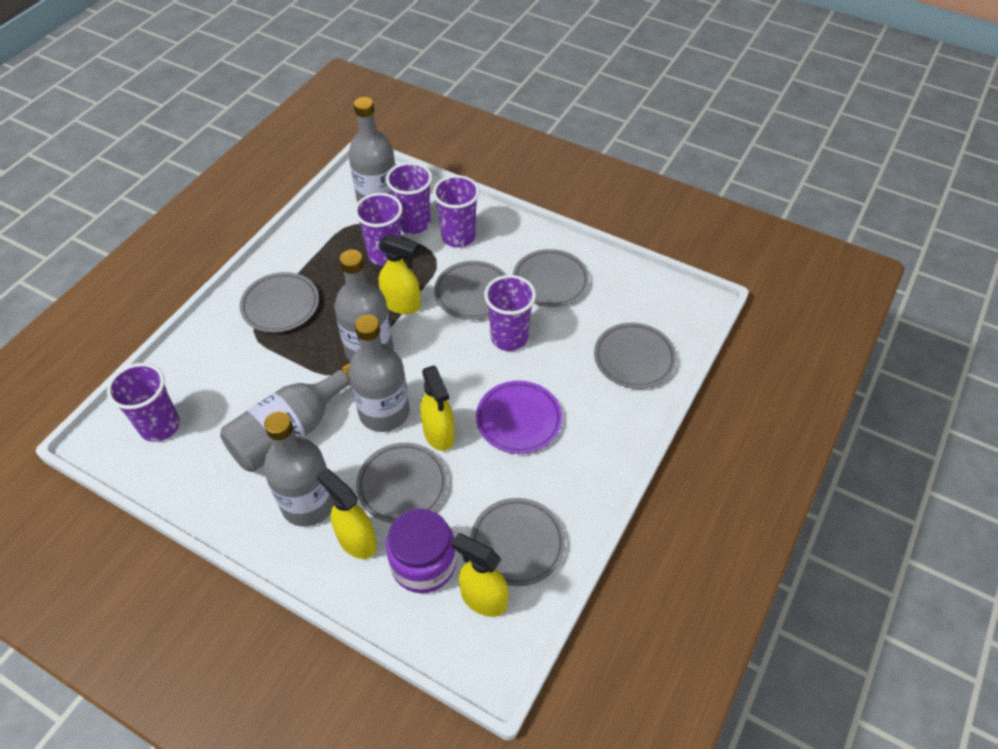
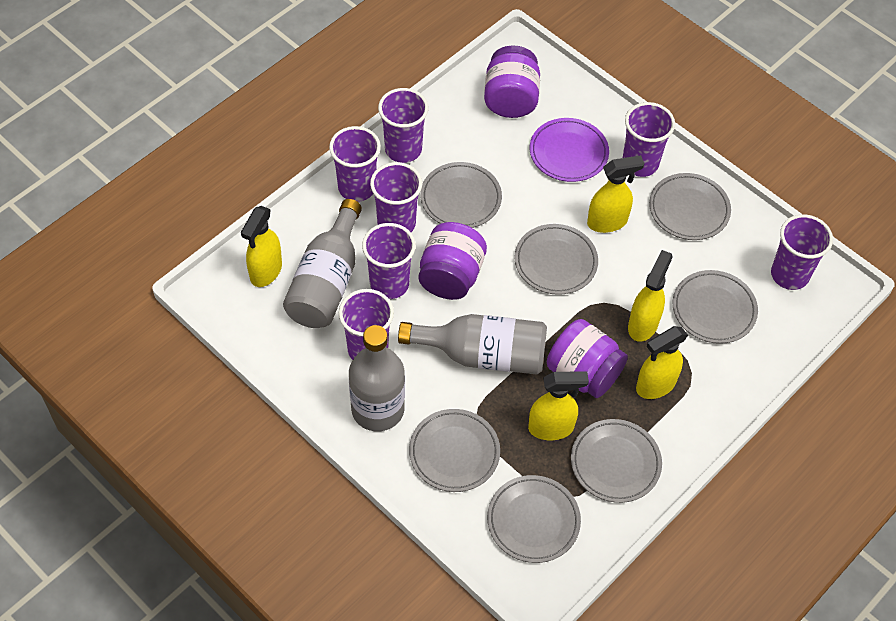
grey bottle: 5 -> 3
grey plate: 6 -> 7
purple cup: 5 -> 7
purple jar: 1 -> 3
yellow spray bottle: 4 -> 5

